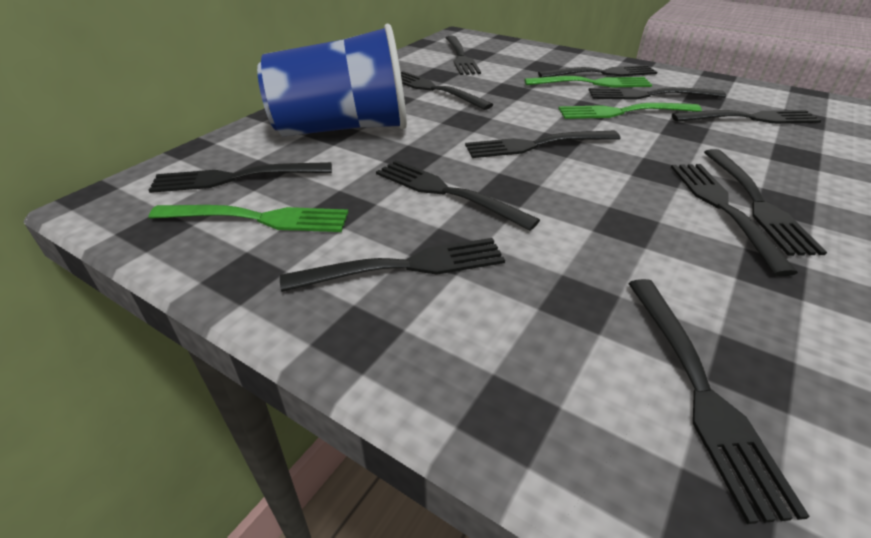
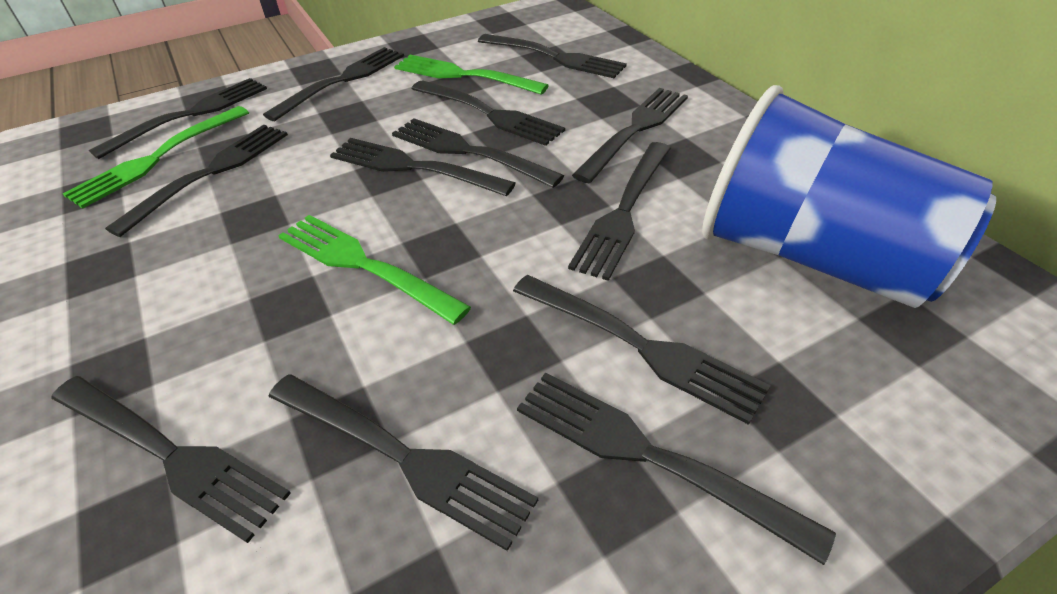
black fork: 12 -> 13

